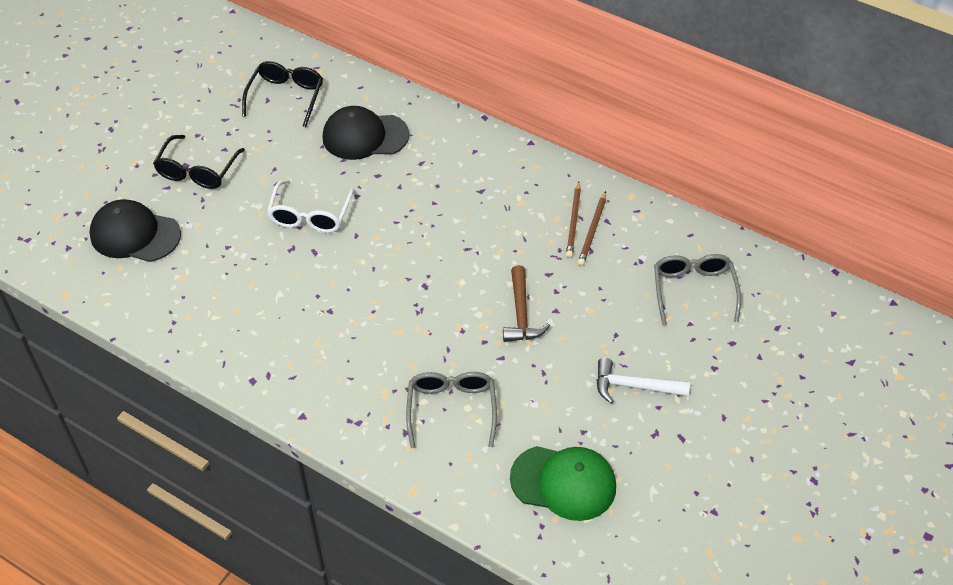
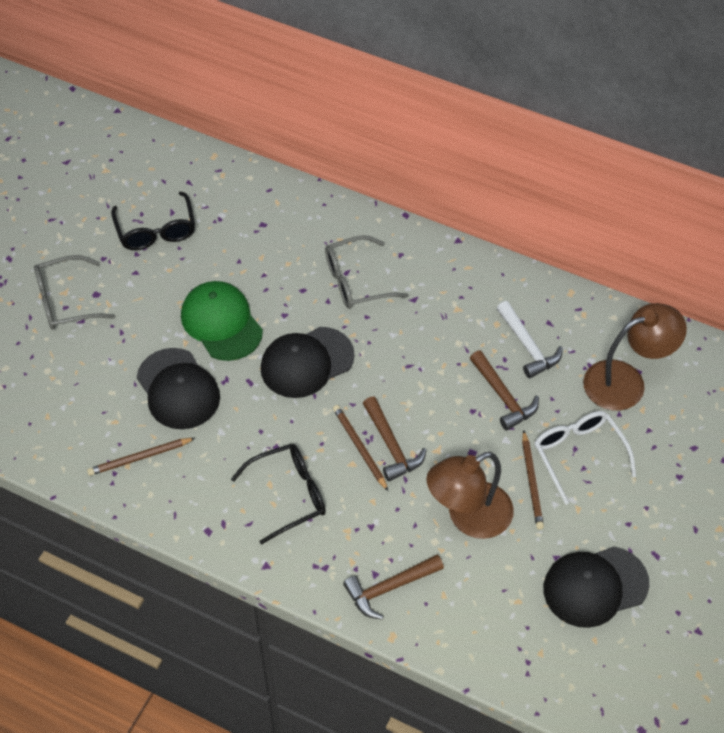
black cap: 2 -> 3
brown hammer: 1 -> 3
brown lamp: 0 -> 2
brown pencil: 2 -> 3

